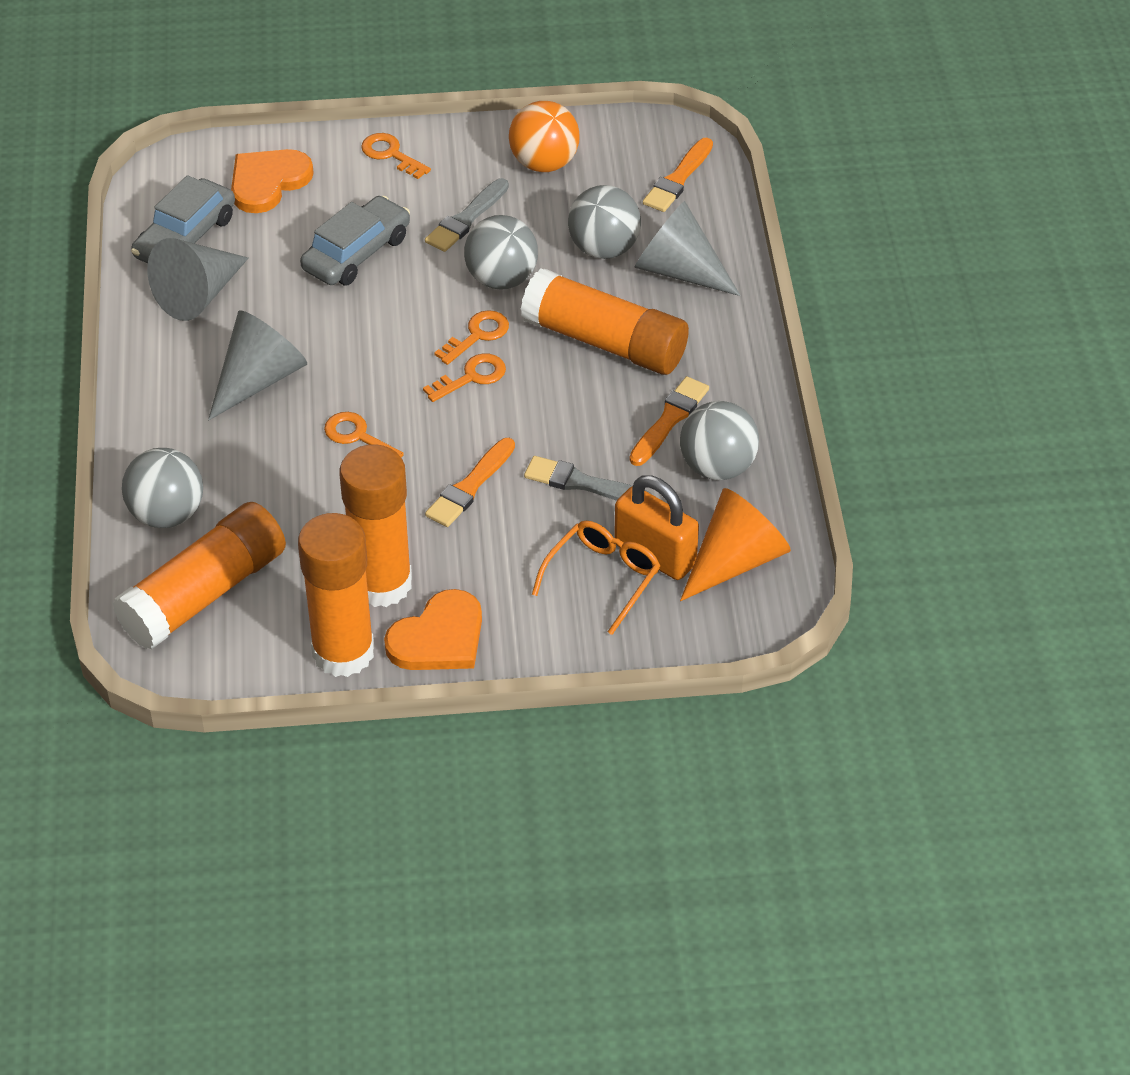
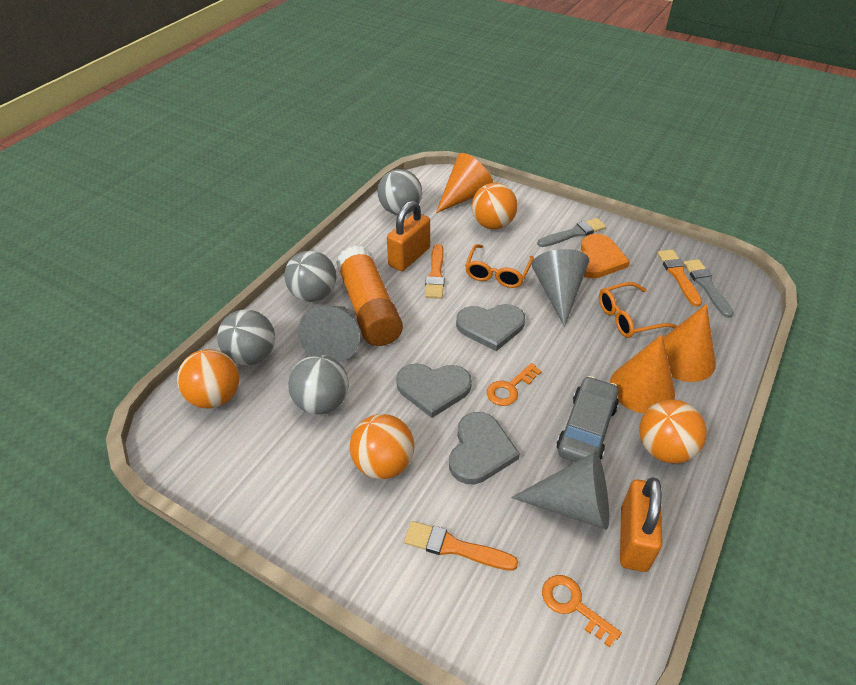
grey car: 2 -> 1
grey heart: 0 -> 3
orange ball: 1 -> 4
orange cone: 1 -> 3
orange glasses: 1 -> 2
orange glue stick: 4 -> 1
orange heart: 2 -> 1
orange key: 4 -> 2
orange padlock: 1 -> 2

